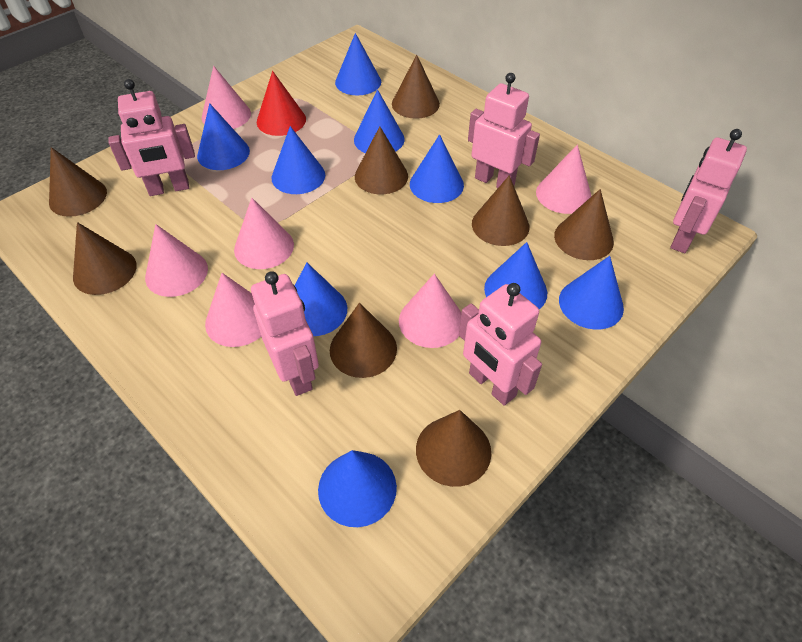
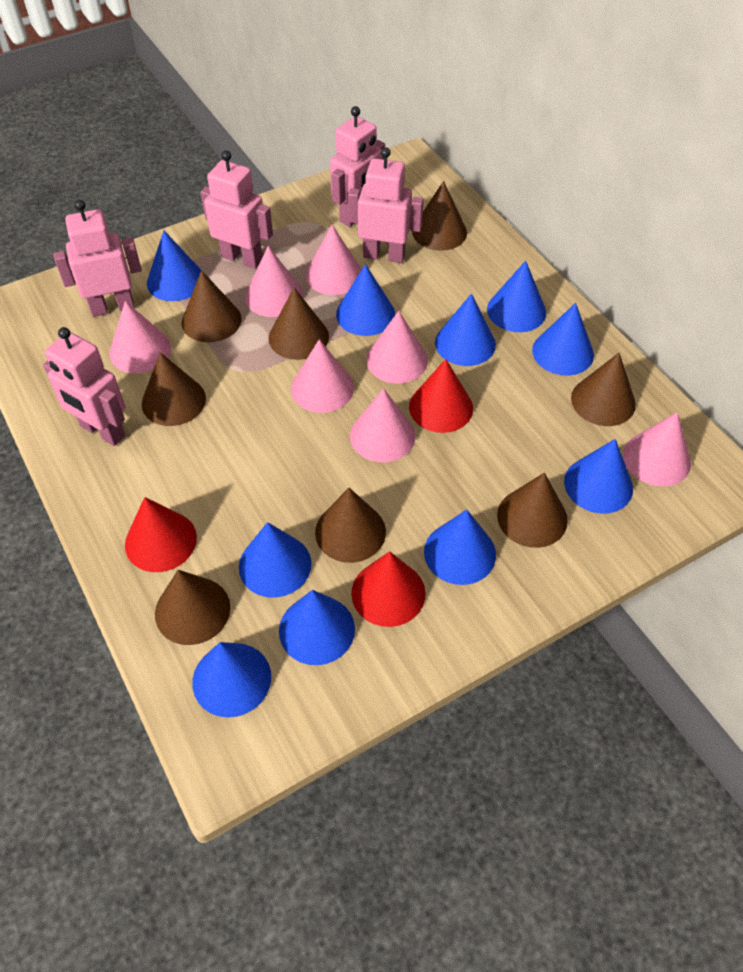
blue cone: 9 -> 10
pink cone: 6 -> 7
red cone: 1 -> 3

